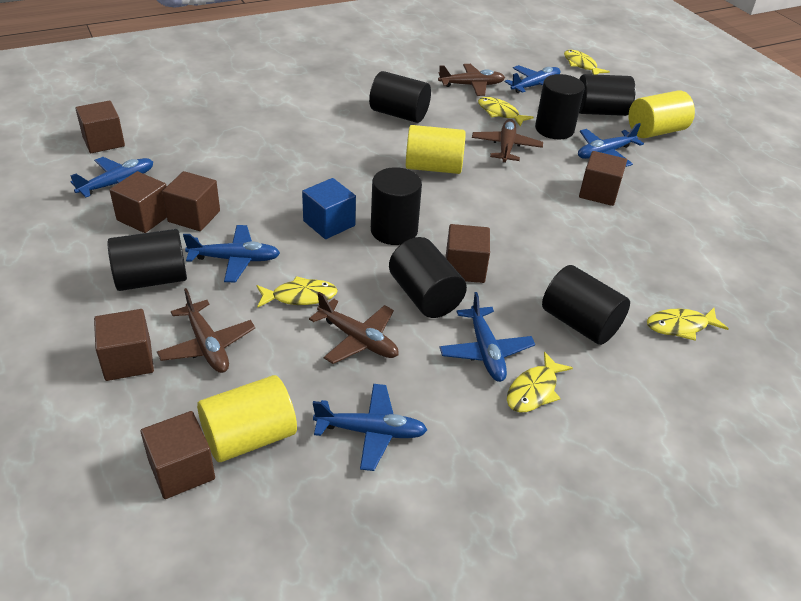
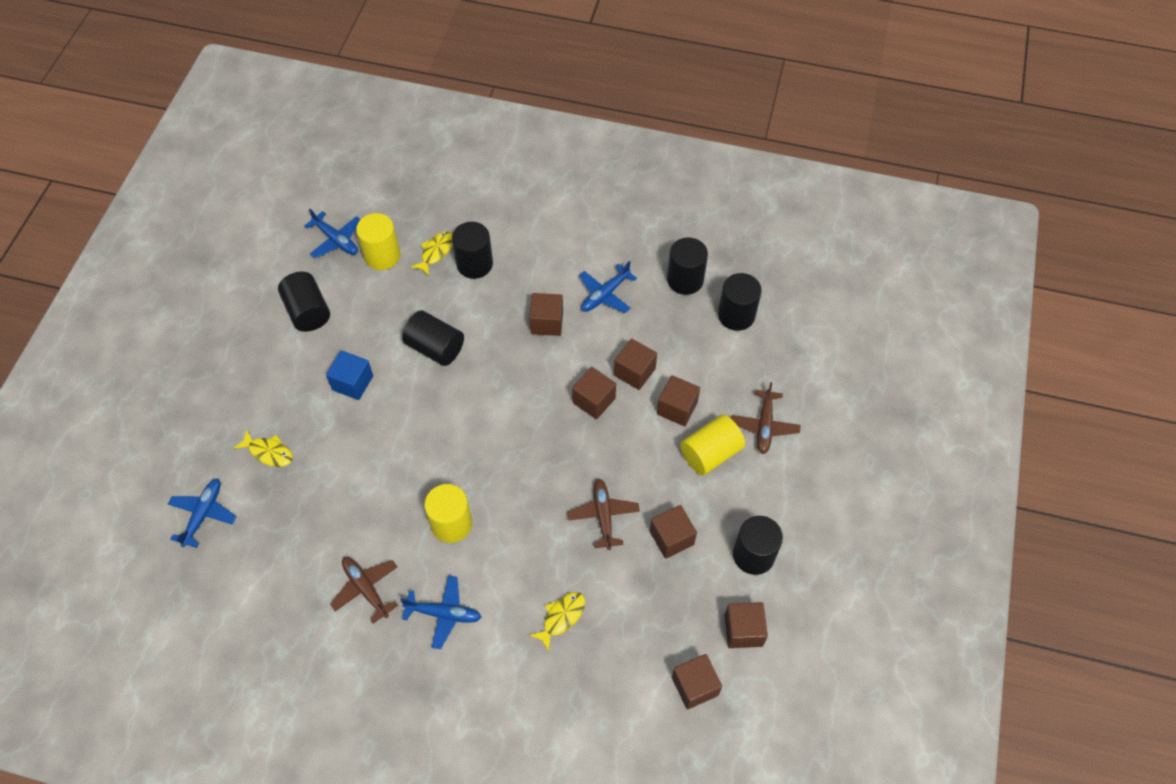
black cylinder: 7 -> 6
blue plane: 6 -> 4
brown plane: 4 -> 3
yellow fish: 5 -> 3

